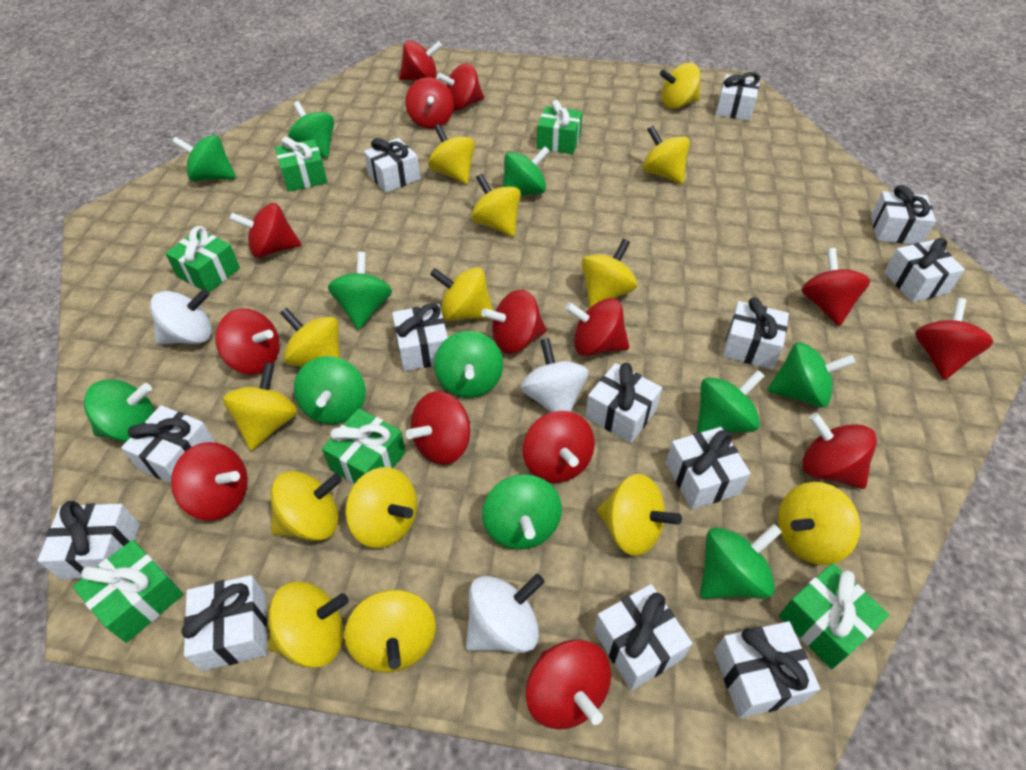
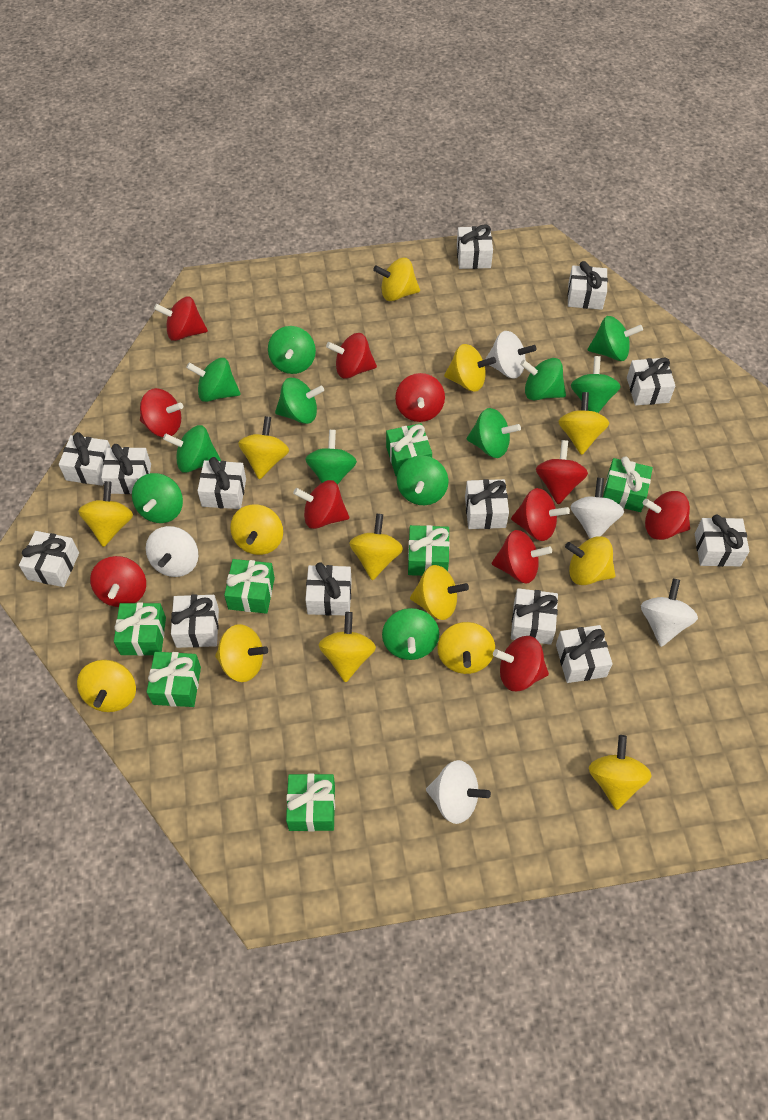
green gift: 6 -> 7
green spinning top: 11 -> 12
red spinning top: 14 -> 11
white spinning top: 3 -> 5

